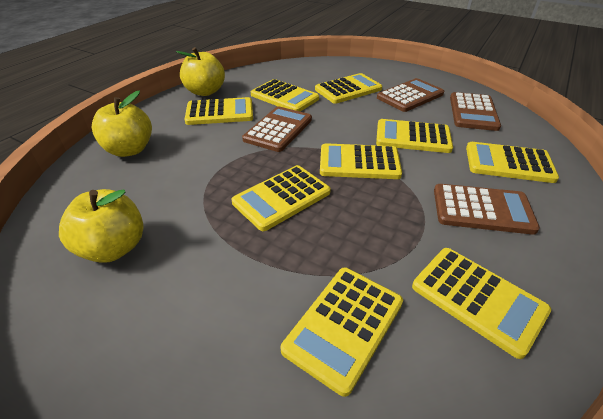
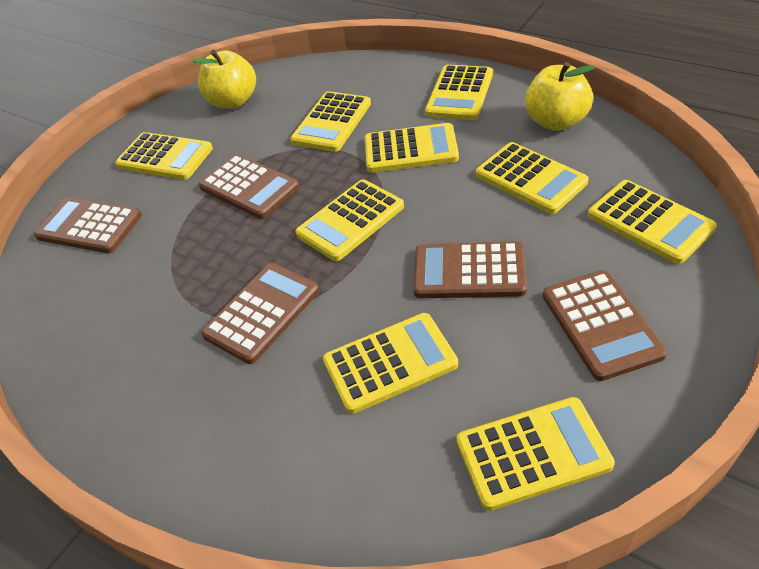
brown calculator: 4 -> 5
yellow apple: 3 -> 2

